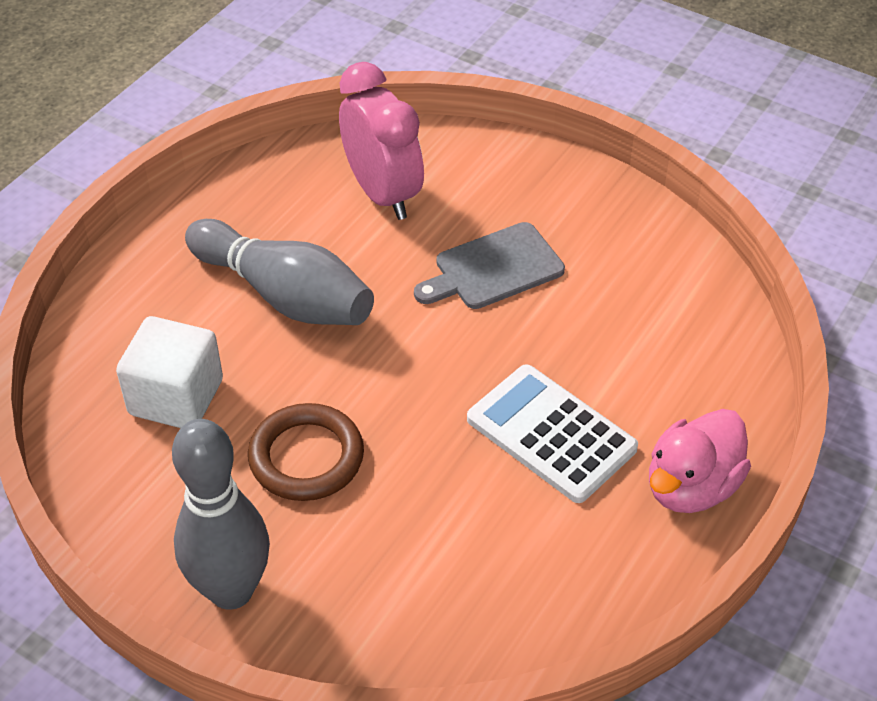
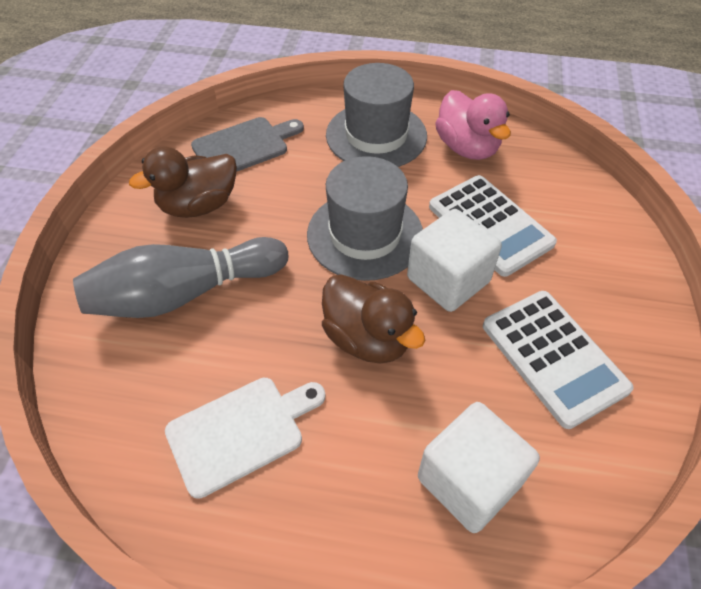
brown duck: 0 -> 2
brown ring: 1 -> 0
grey bowling pin: 2 -> 1
grey hat: 0 -> 2
pink clock: 1 -> 0
white calculator: 1 -> 2
white cube: 1 -> 2
white cutting board: 0 -> 1

